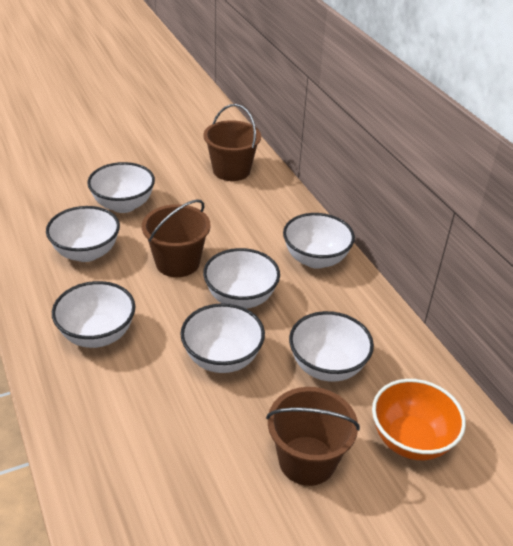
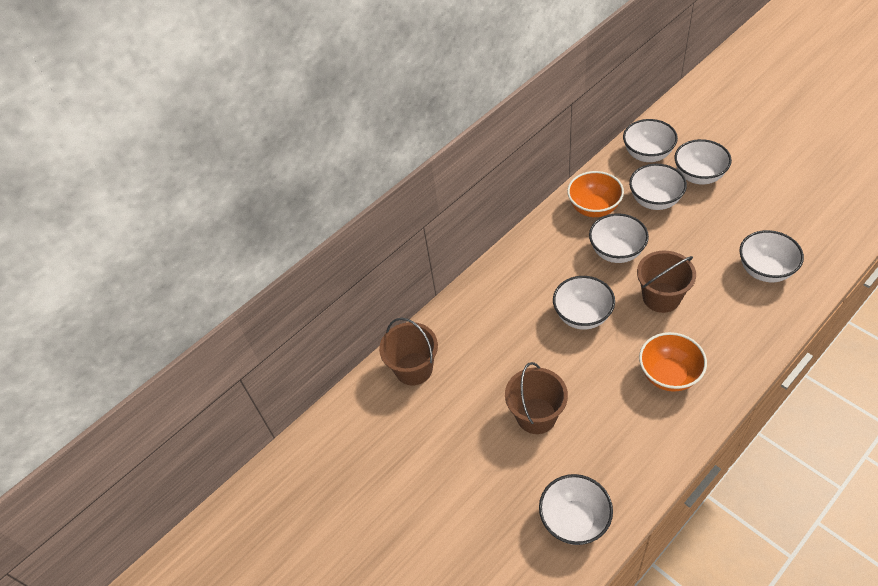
orange bowl: 1 -> 2

